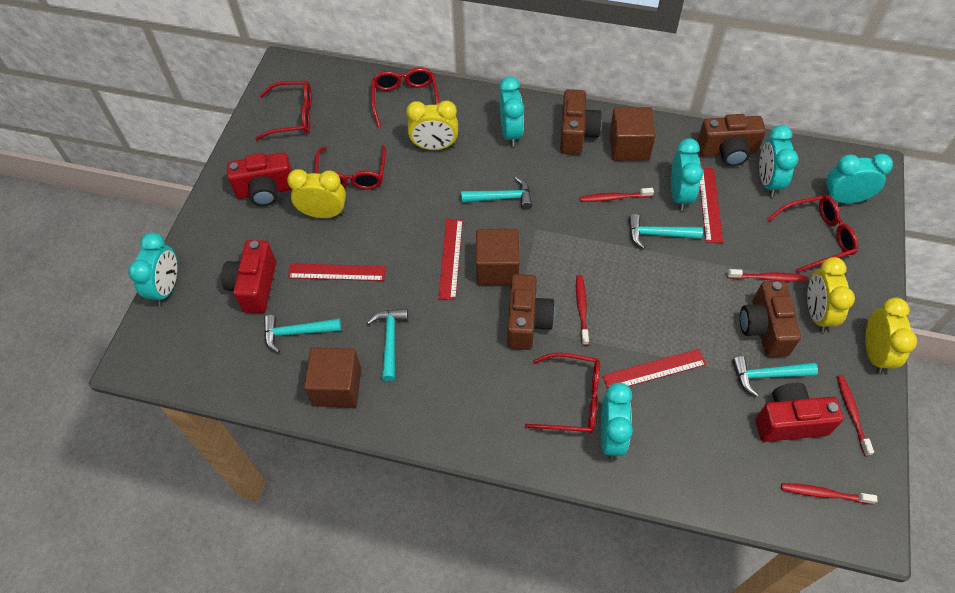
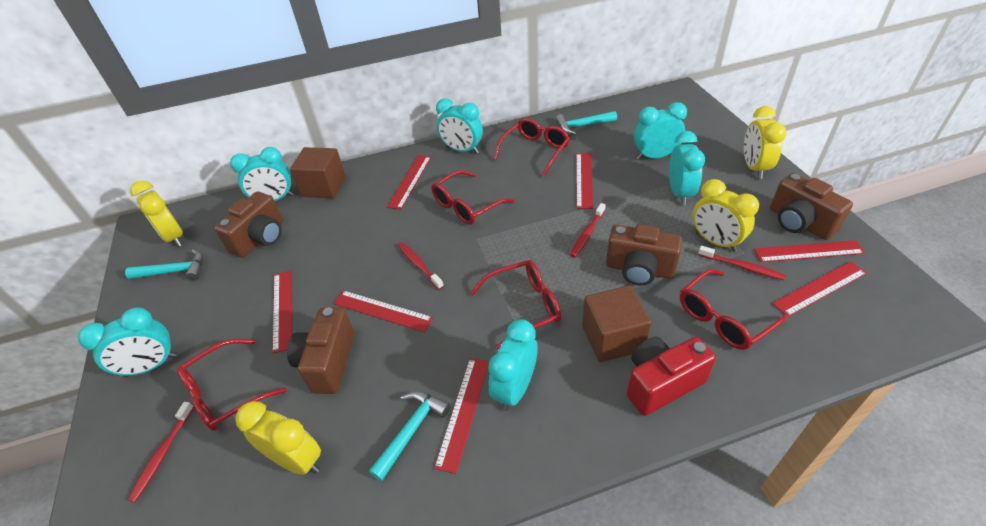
brown cube: 3 -> 2
red camera: 3 -> 1
red ruler: 4 -> 7
red toothbrush: 5 -> 4
turquoise hammer: 5 -> 3

